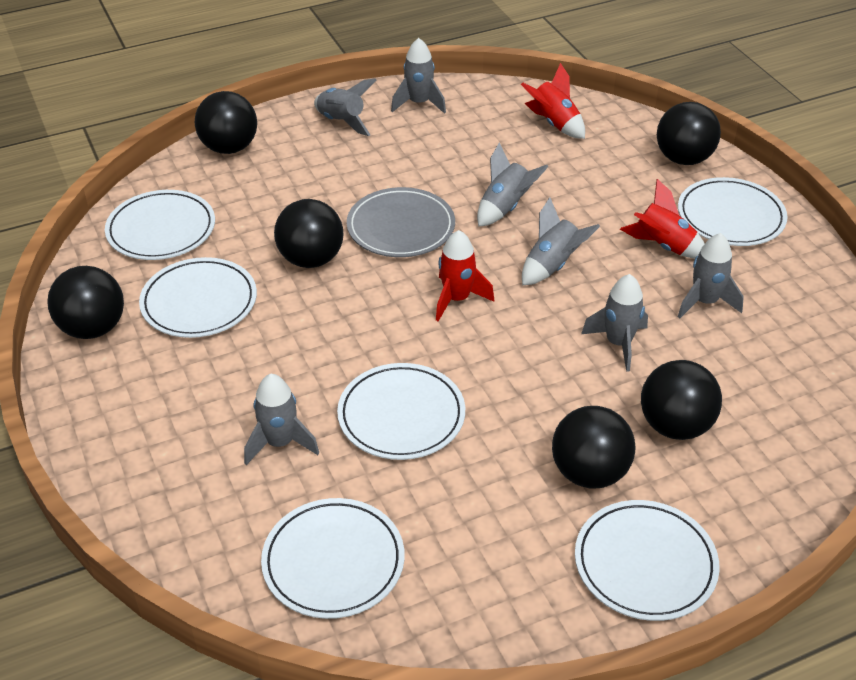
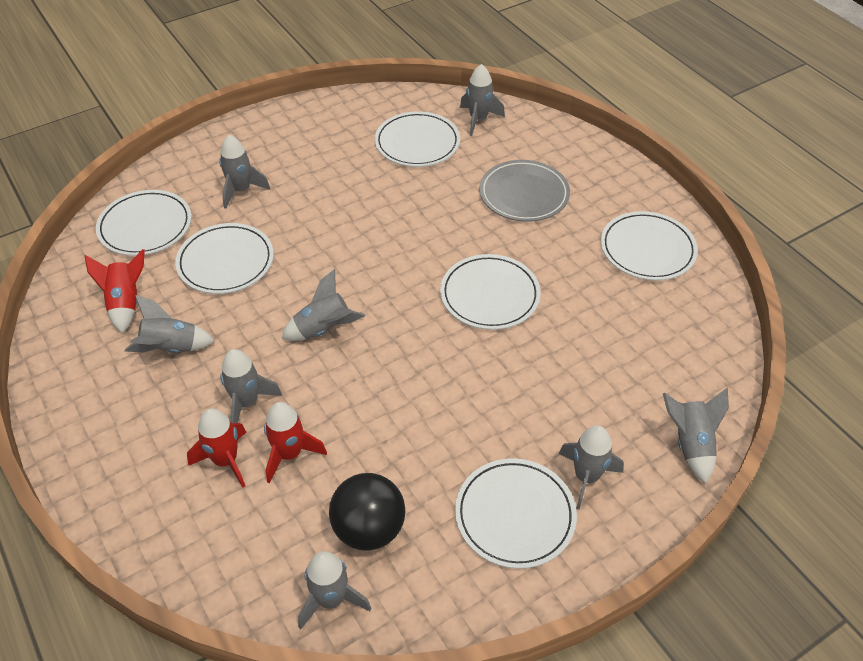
black ball: 6 -> 1
grey rocket: 7 -> 8

